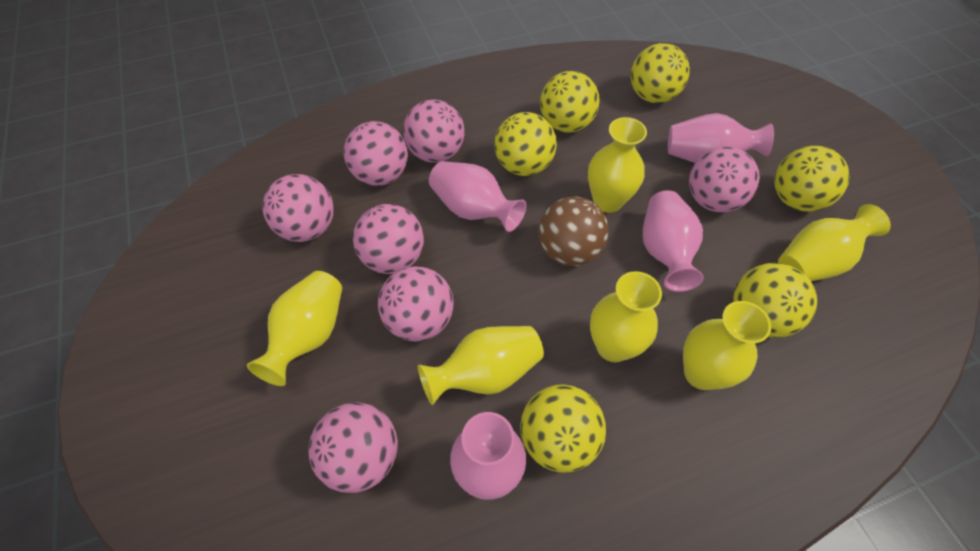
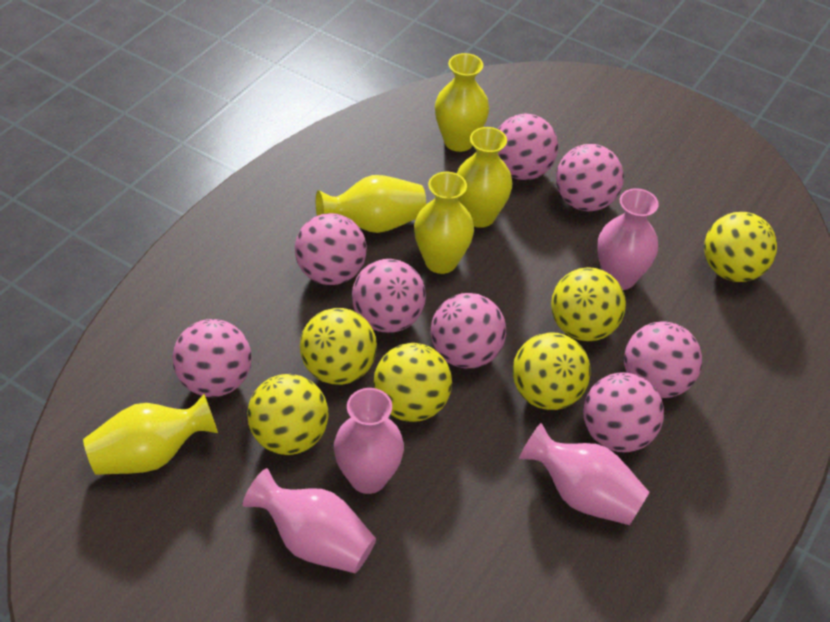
brown ball: 1 -> 0
pink ball: 7 -> 8
yellow vase: 6 -> 5

